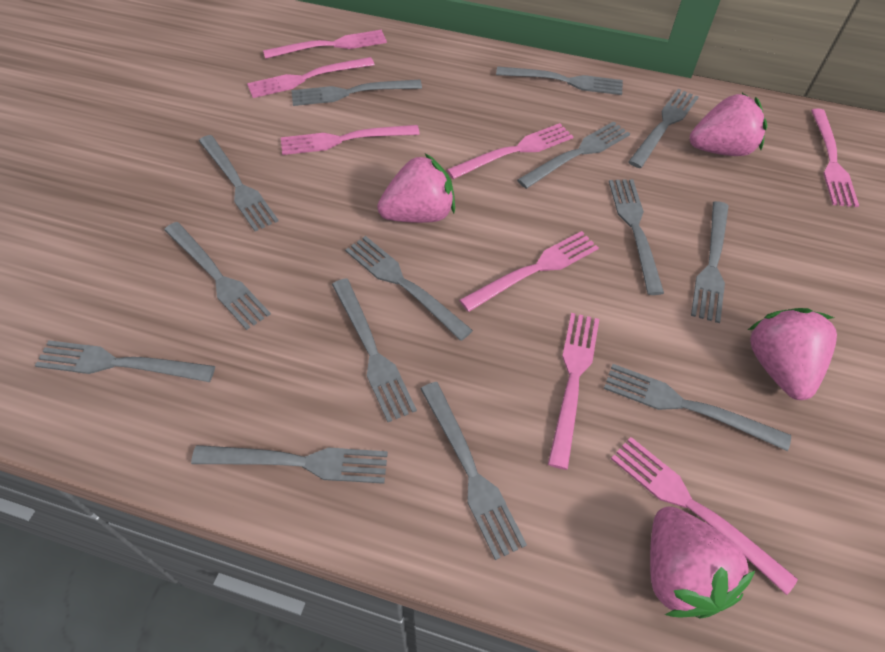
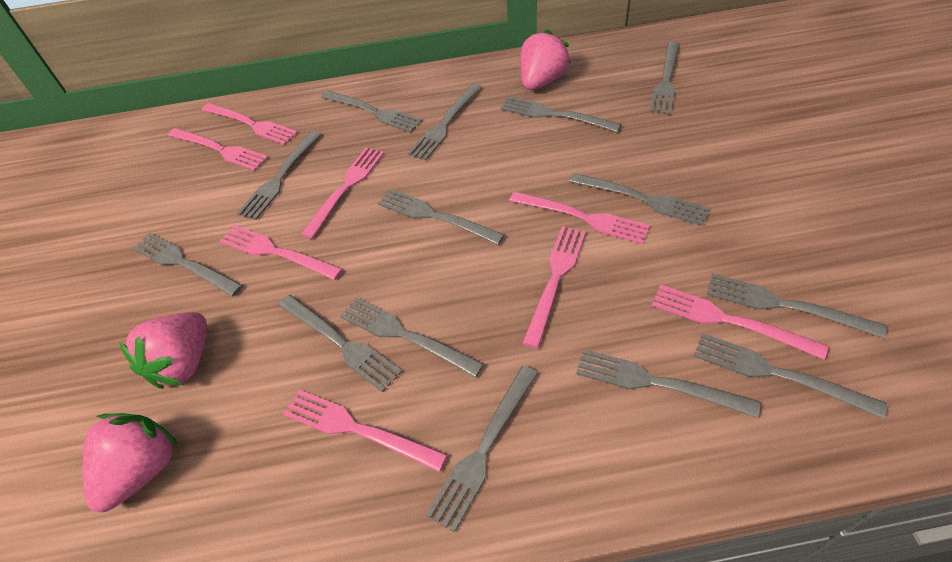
pink strawberry: 4 -> 3

